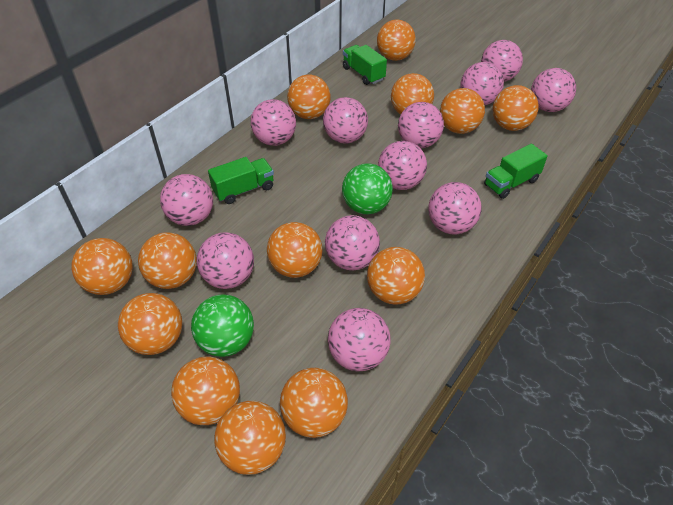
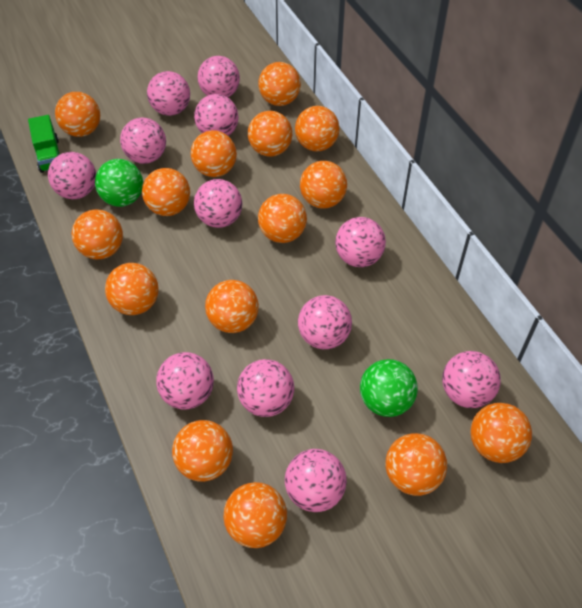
green truck: 3 -> 1
orange ball: 13 -> 15

